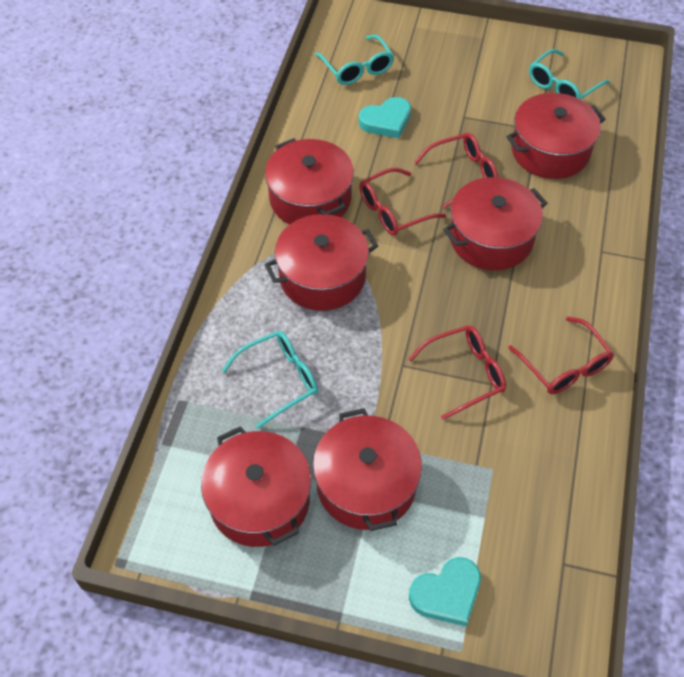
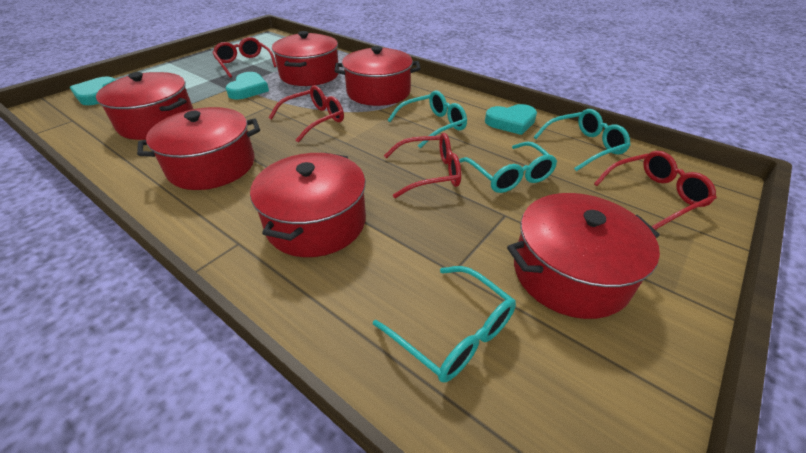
turquoise glasses: 3 -> 4
turquoise heart: 2 -> 3

